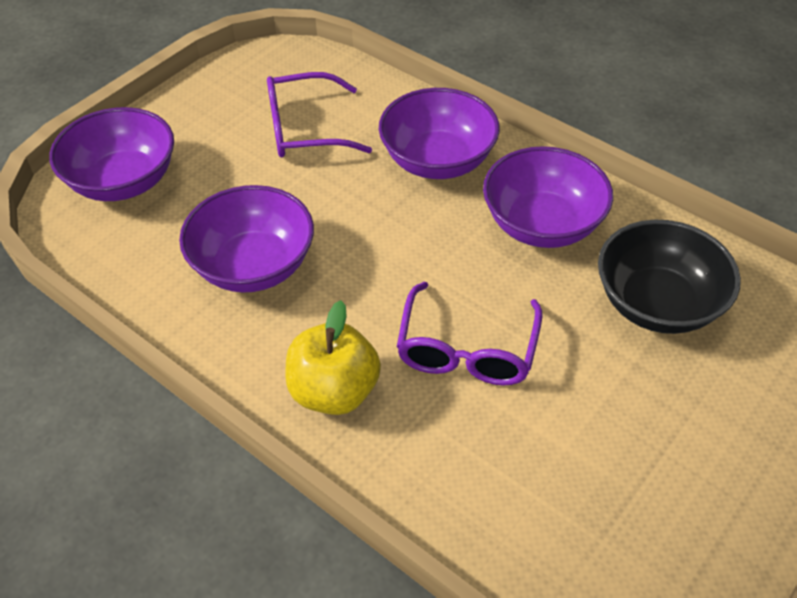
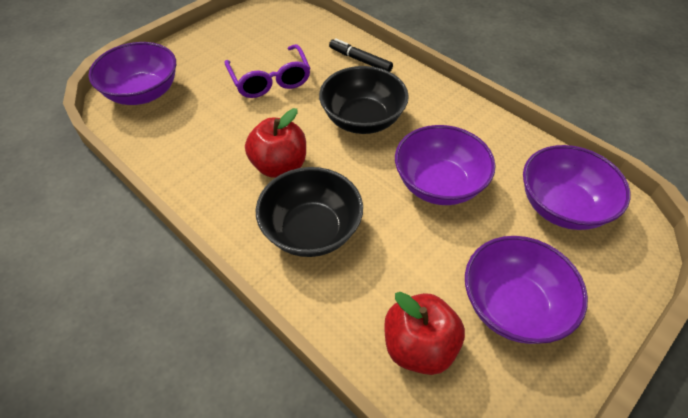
black bowl: 1 -> 2
black marker: 0 -> 1
purple glasses: 2 -> 1
red apple: 0 -> 2
yellow apple: 1 -> 0

